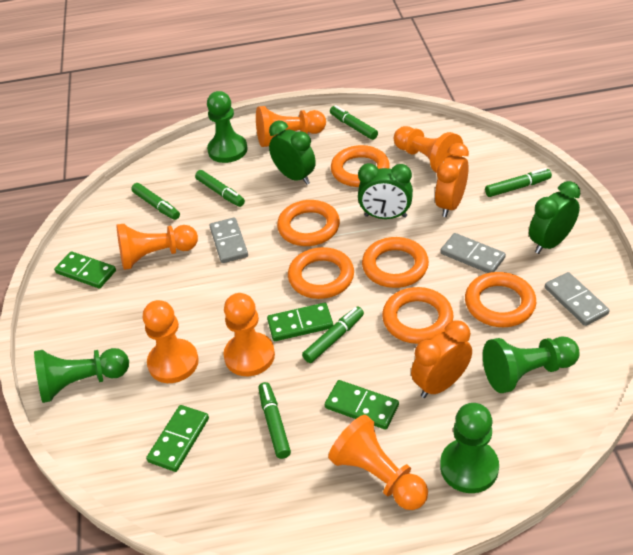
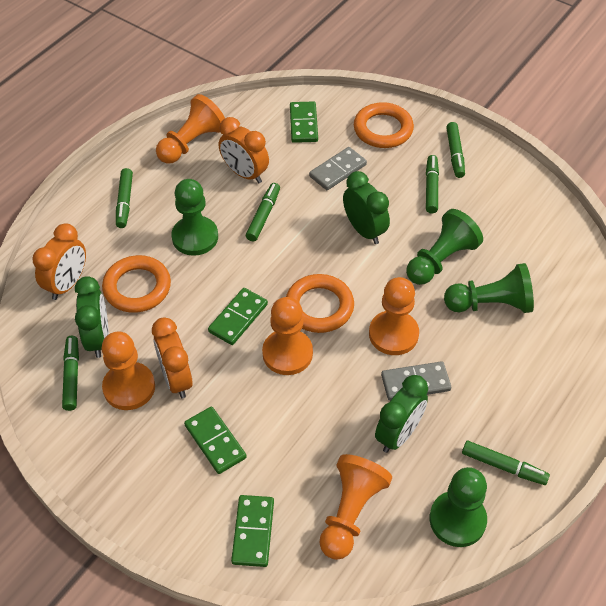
grey domino: 3 -> 2
orange clock: 2 -> 3
orange pawn: 6 -> 5
orange ring: 6 -> 3

